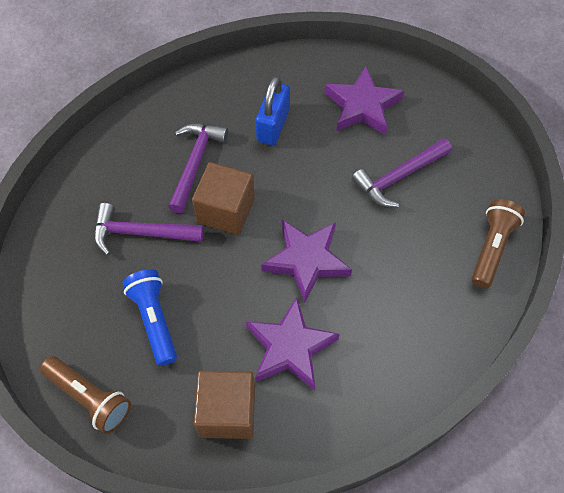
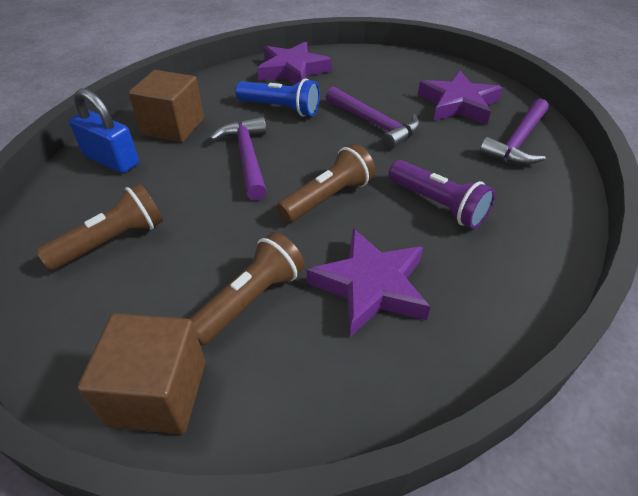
brown flashlight: 2 -> 3
purple flashlight: 0 -> 1

